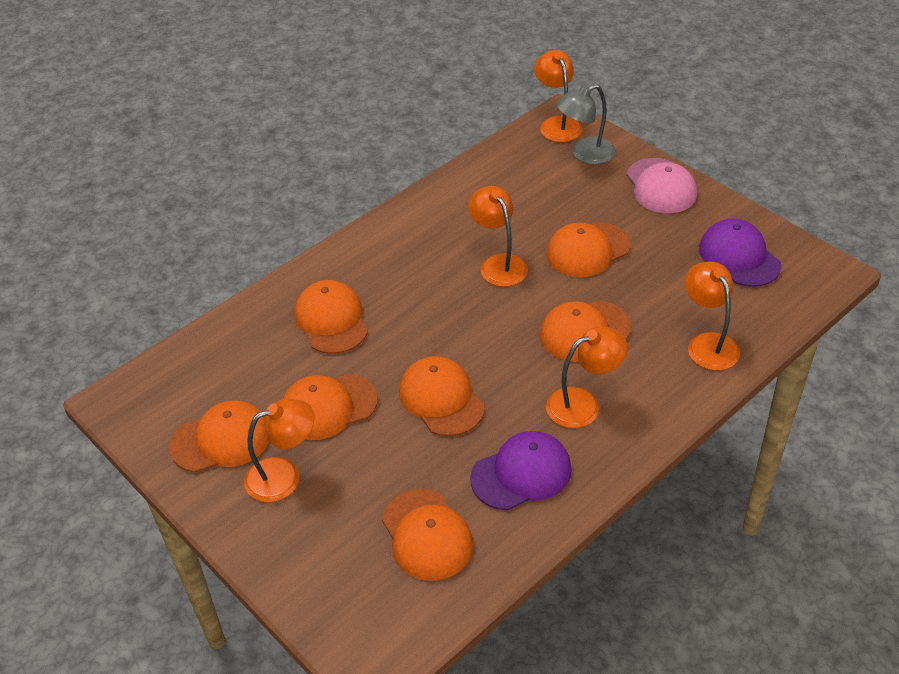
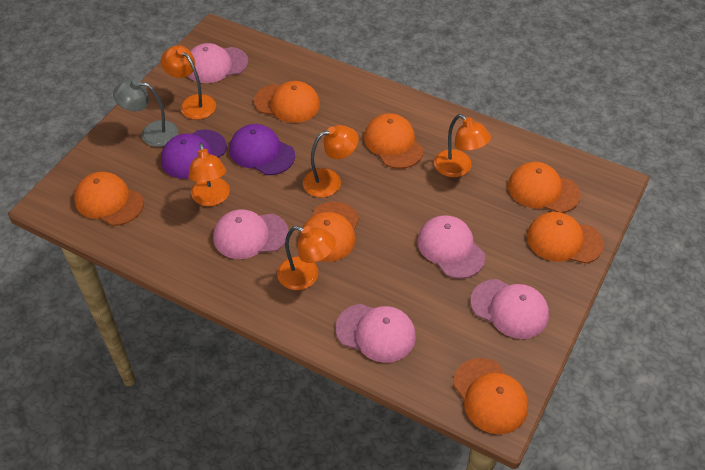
pink cap: 1 -> 5

